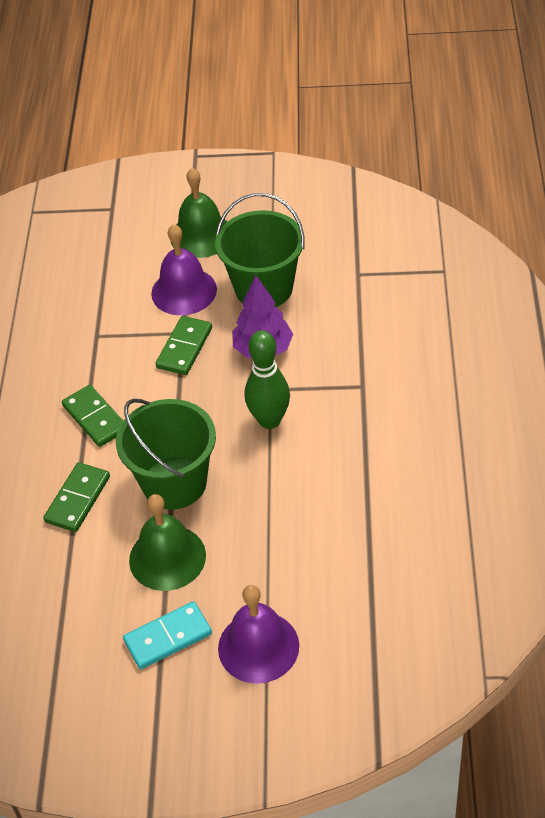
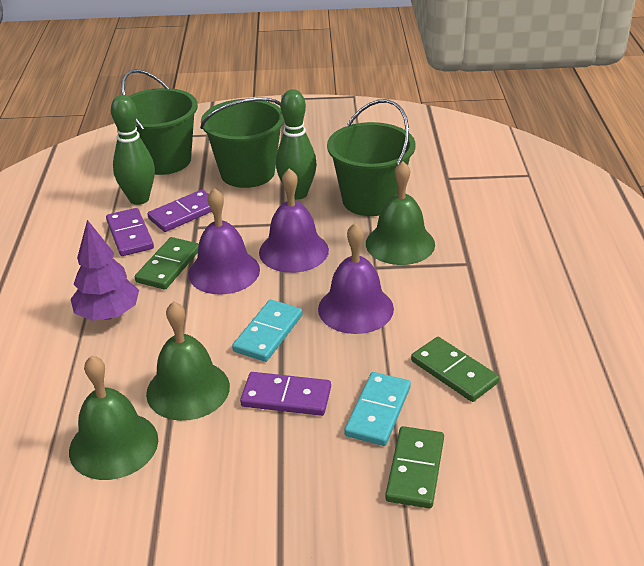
green bell: 2 -> 3
green bowling pin: 1 -> 2
green bucket: 2 -> 3
purple bell: 2 -> 3
purple domino: 0 -> 3
turquoise domino: 1 -> 2

